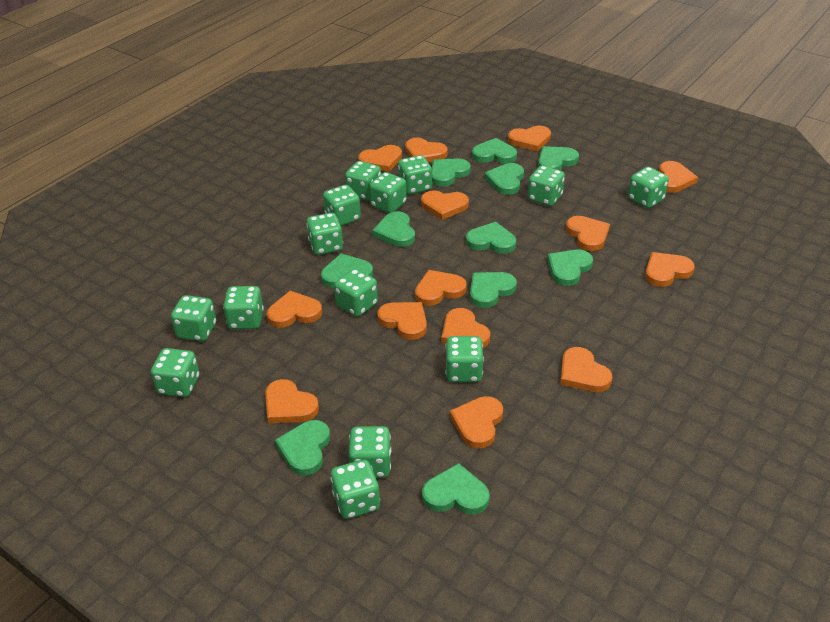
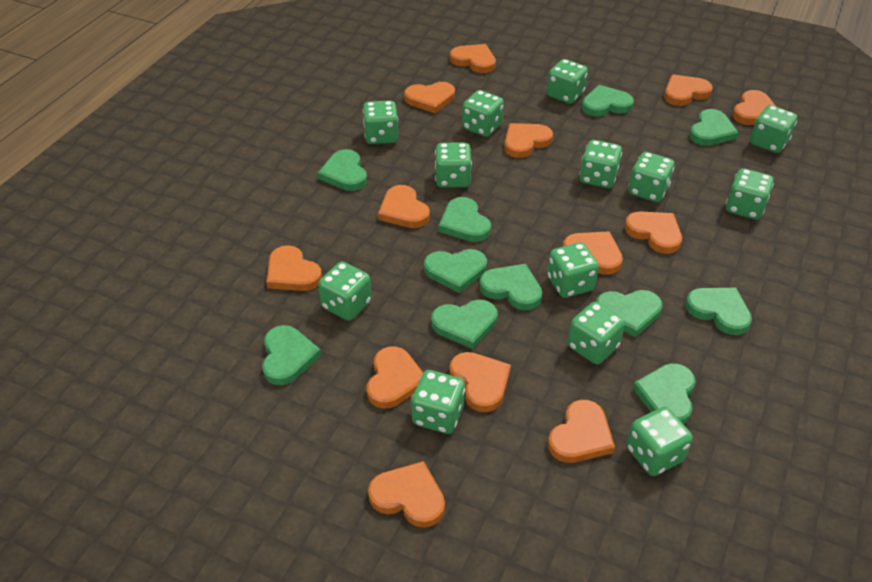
green dice: 14 -> 13
orange heart: 14 -> 13

